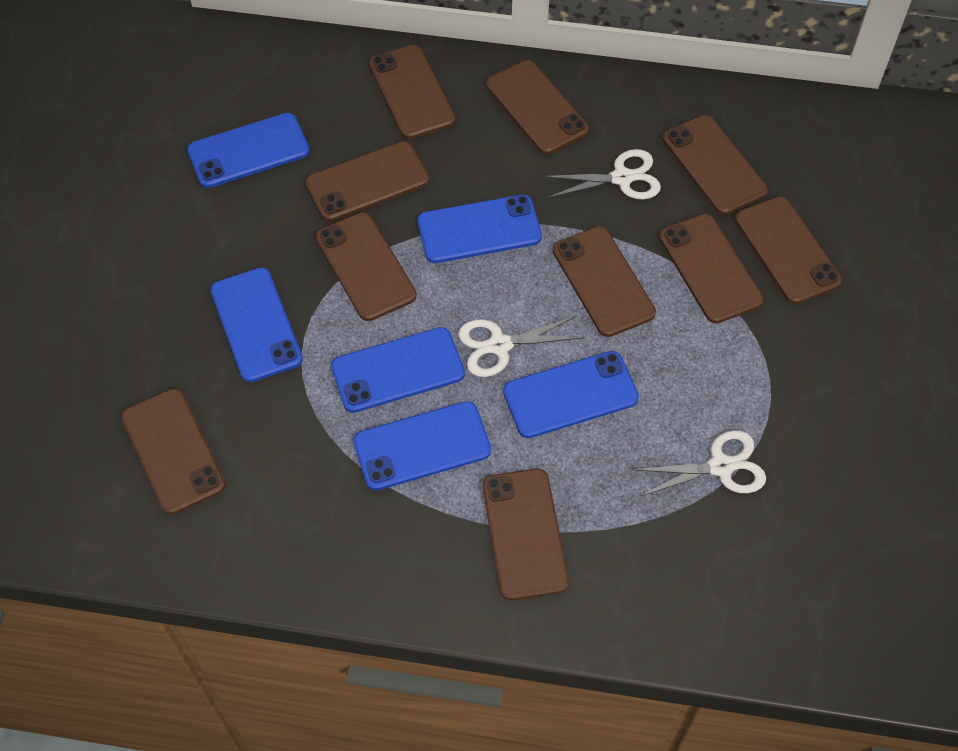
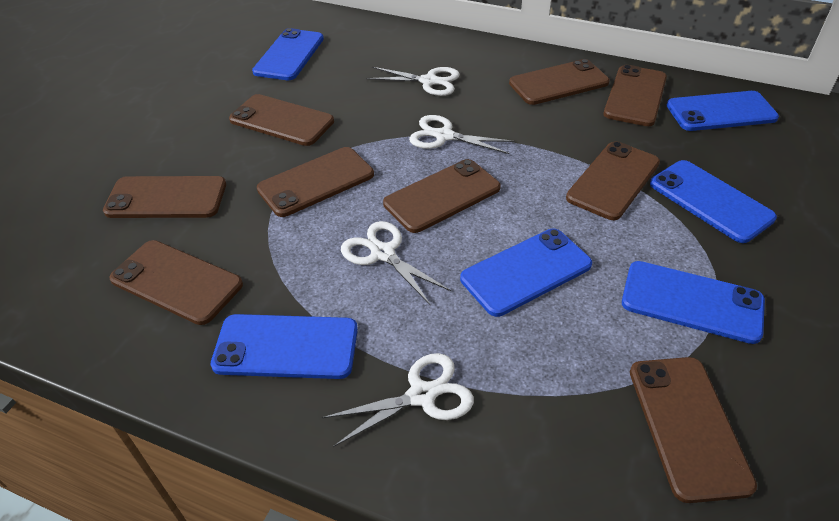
brown phone: 10 -> 9
white scissors: 3 -> 4

